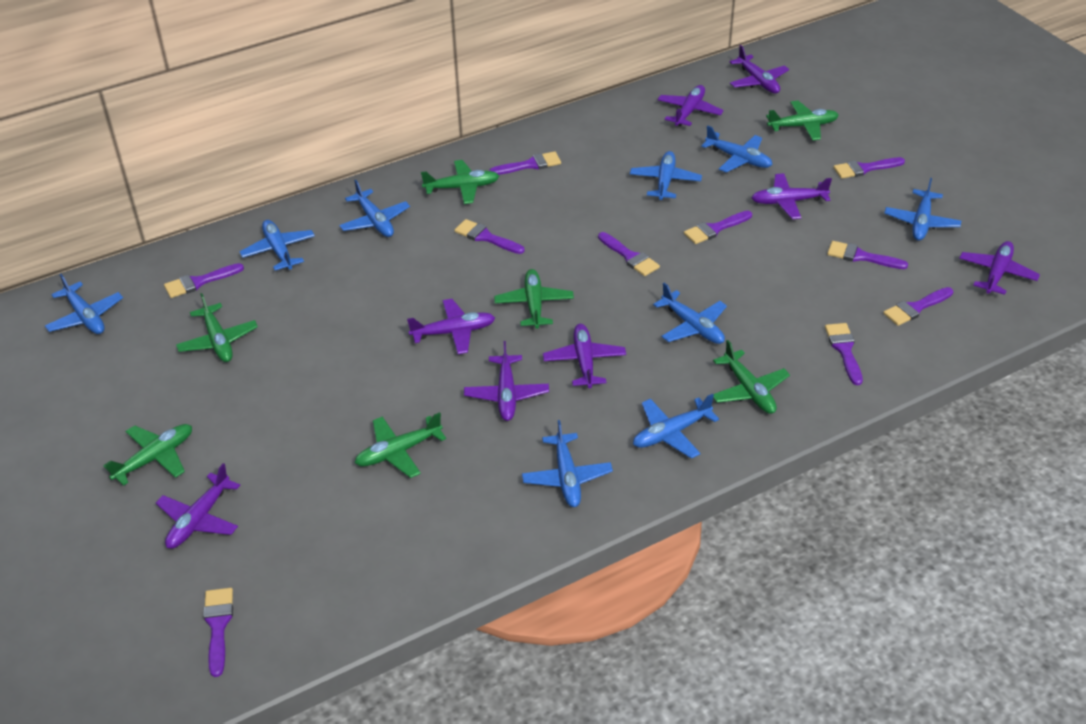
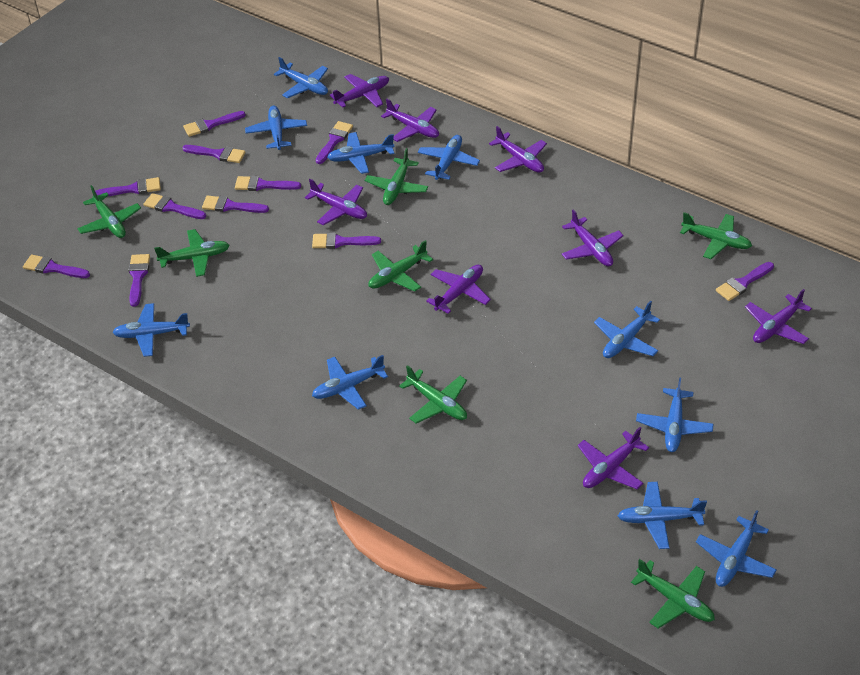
blue plane: 9 -> 10
purple brush: 10 -> 11

